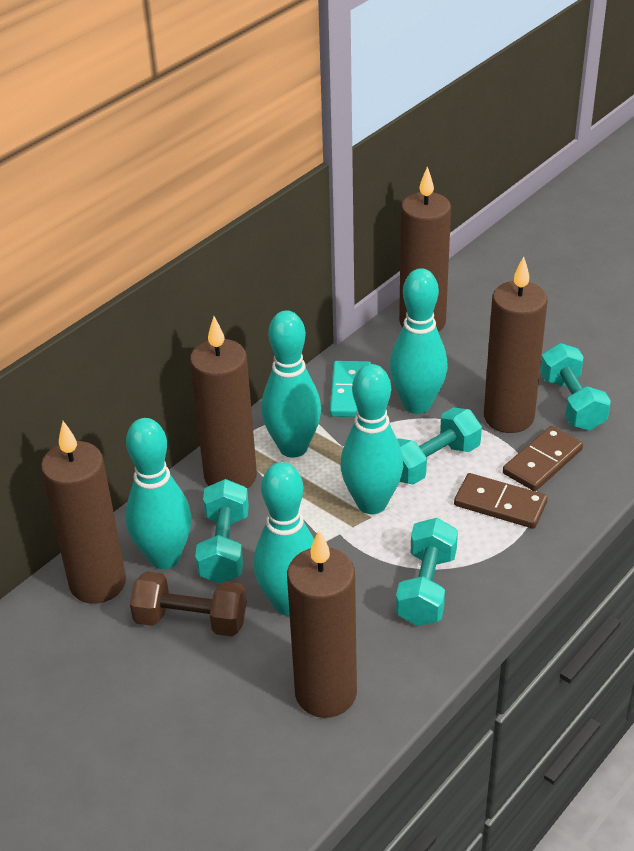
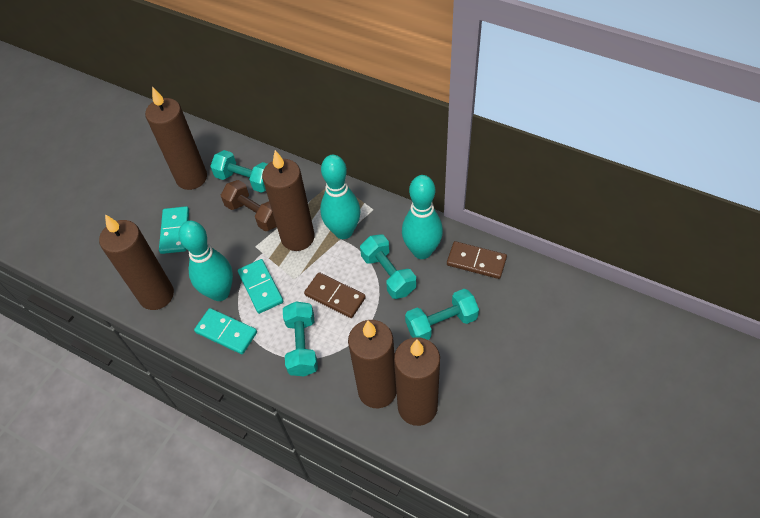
turquoise bowling pin: 5 -> 3
turquoise domino: 1 -> 3

